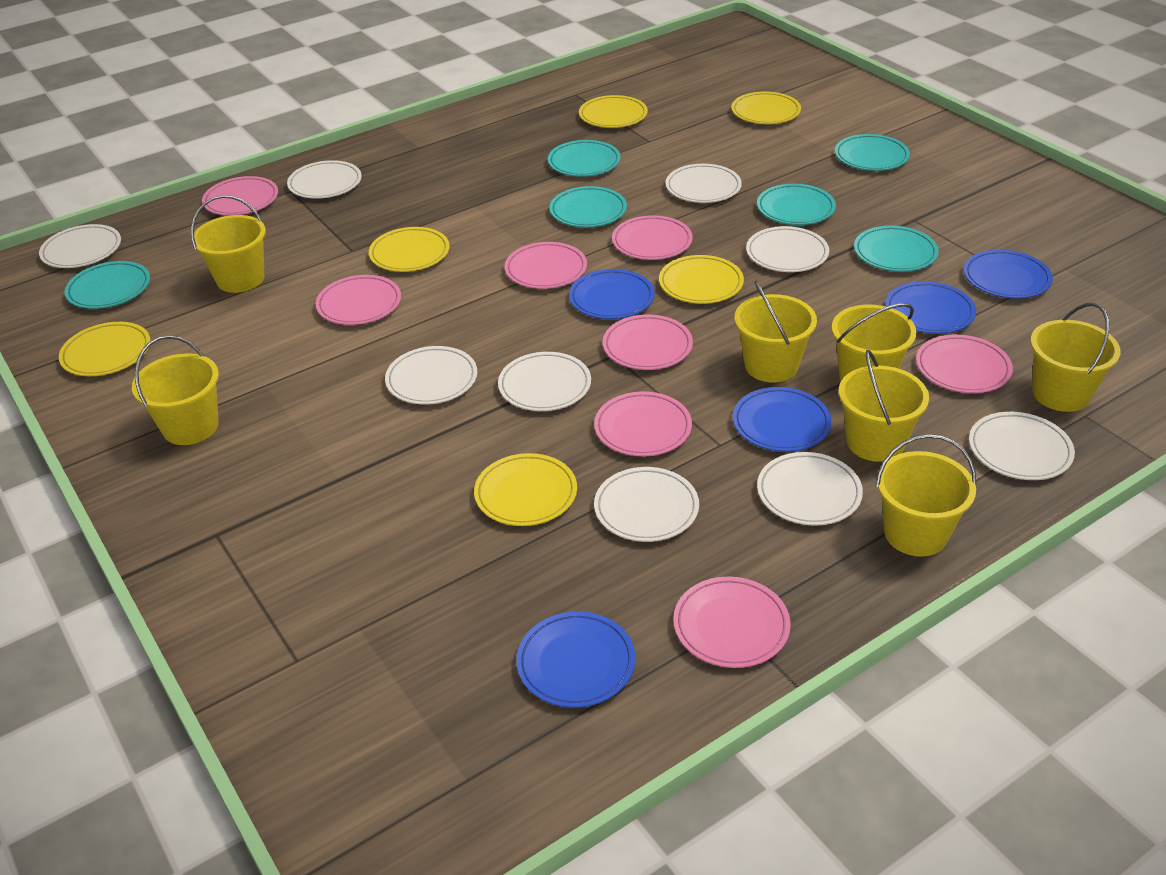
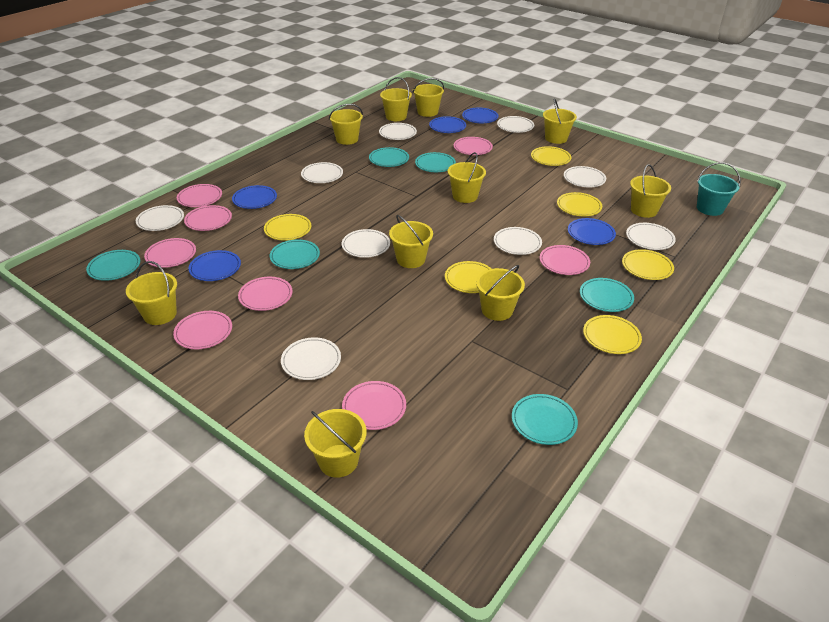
turquoise bucket: 0 -> 1
yellow bucket: 7 -> 10

